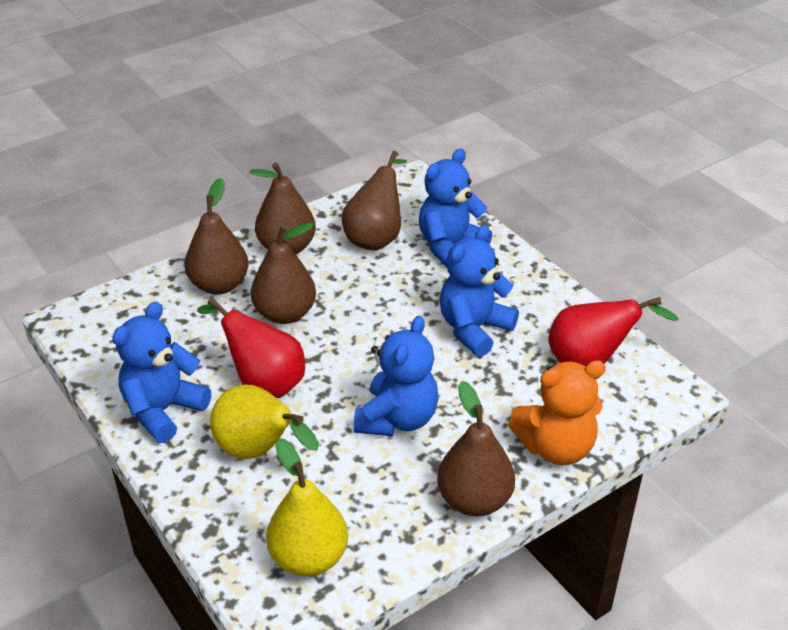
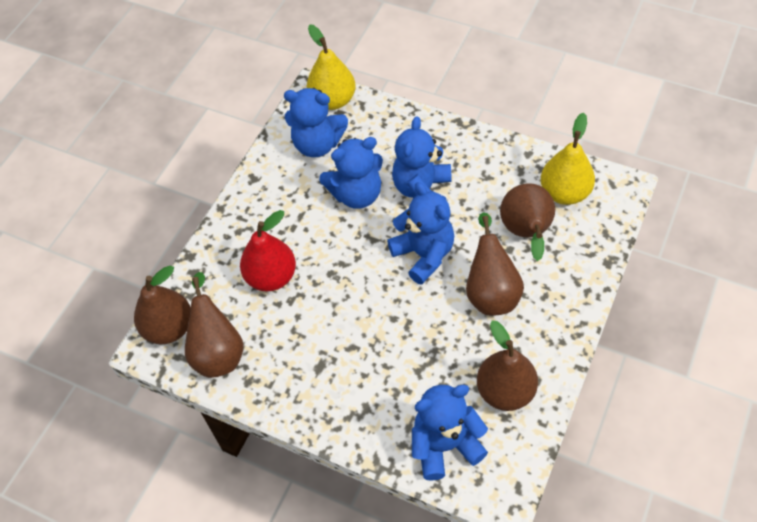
blue teddy bear: 4 -> 5
orange teddy bear: 1 -> 0
red pear: 2 -> 1

